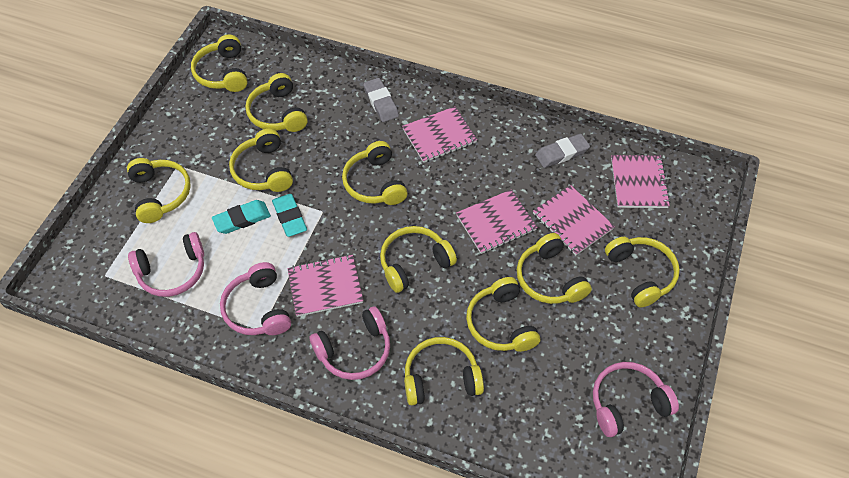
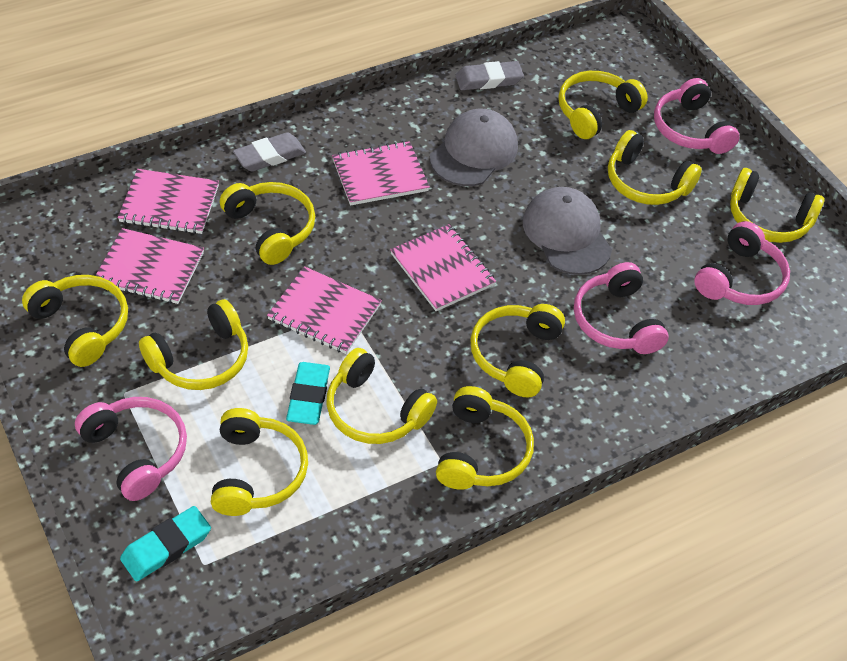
grey cap: 0 -> 2

